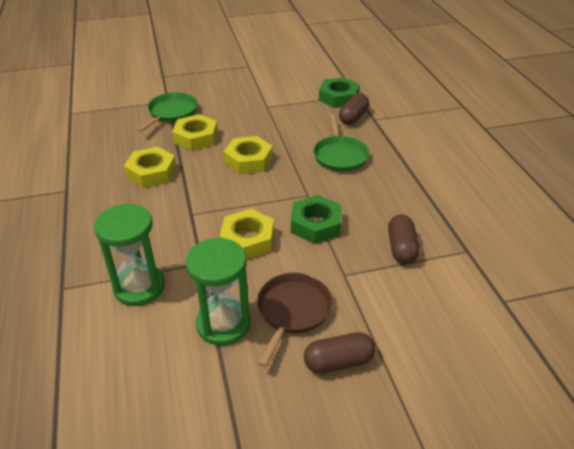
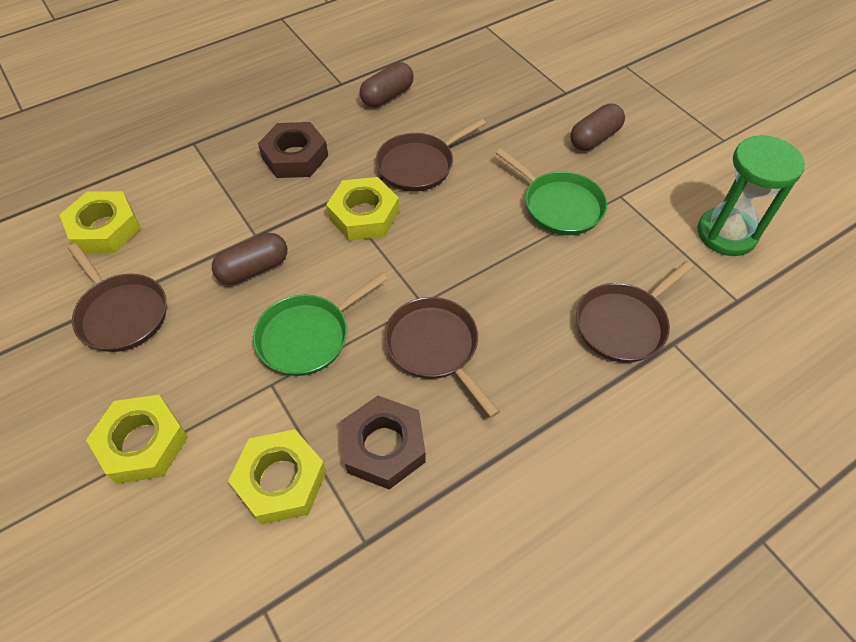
brown nut: 0 -> 2
brown pan: 1 -> 4
green hourglass: 2 -> 1
green nut: 2 -> 0

